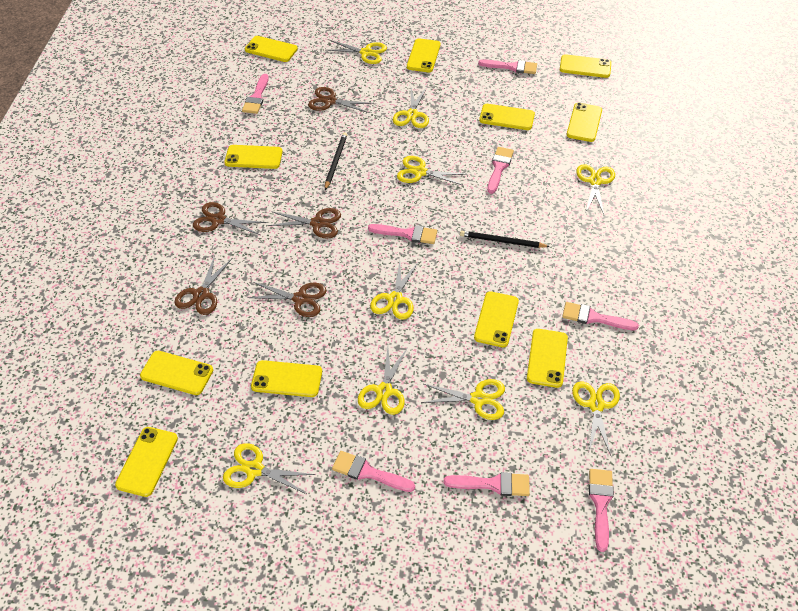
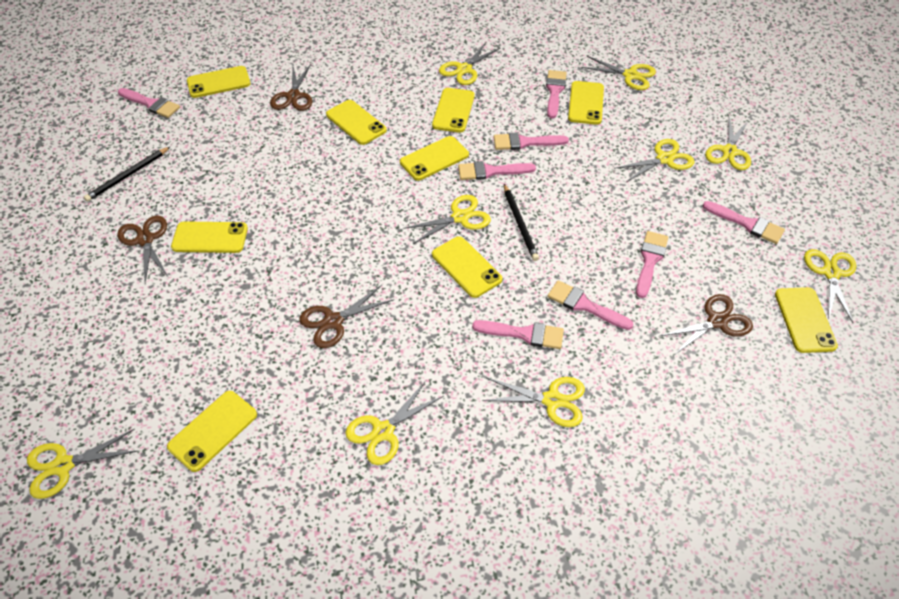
brown scissors: 5 -> 4
yellow phone: 11 -> 9

